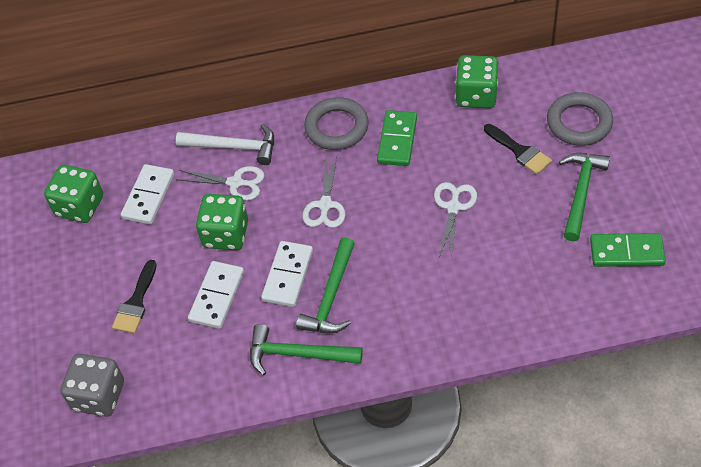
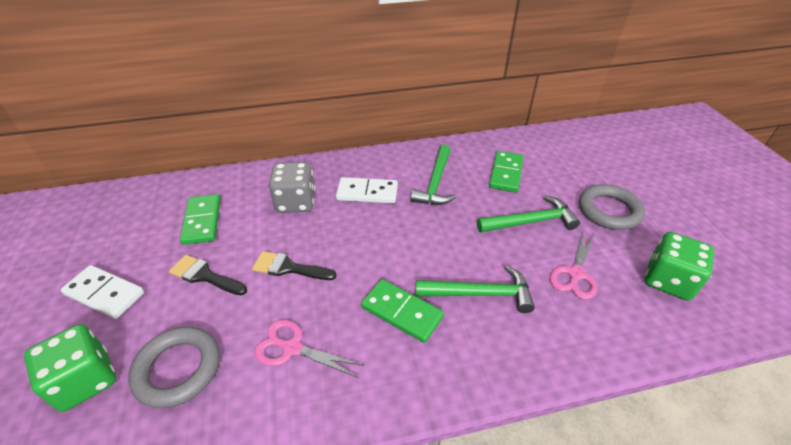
green dice: 3 -> 2
green domino: 2 -> 3
pink scissors: 0 -> 2
white domino: 3 -> 2
white hammer: 1 -> 0
white scissors: 3 -> 0

